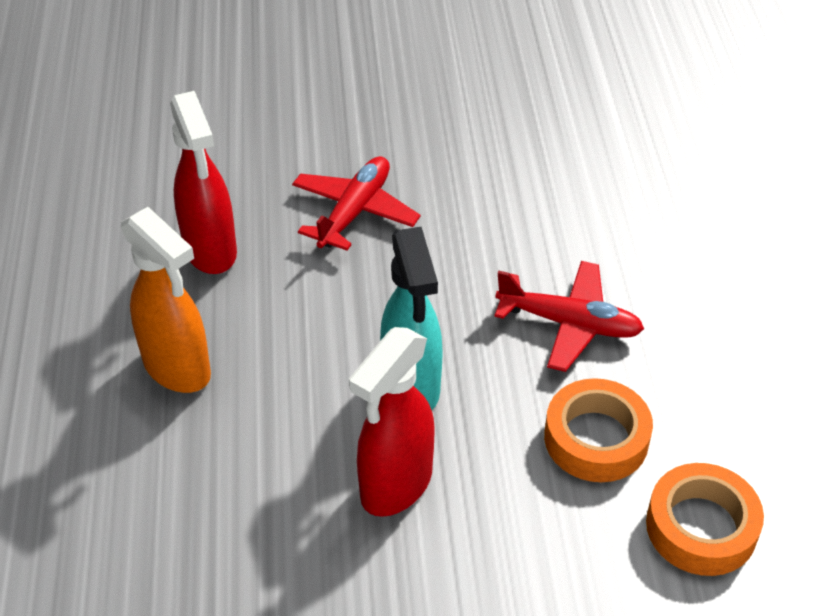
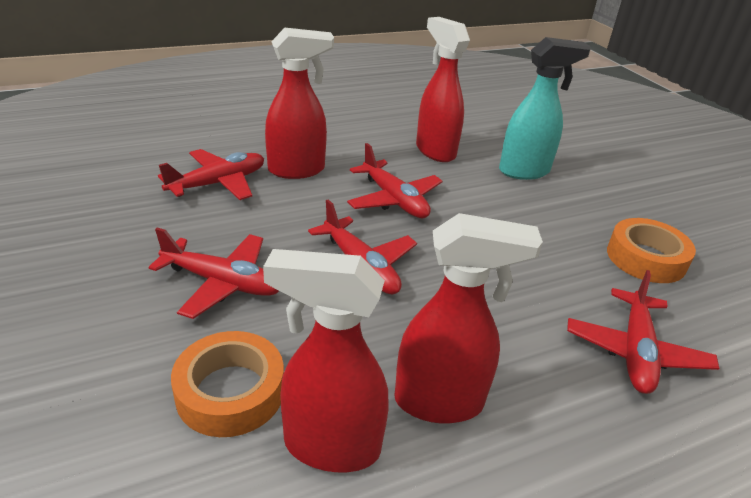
orange spray bottle: 1 -> 0
red plane: 2 -> 5
red spray bottle: 2 -> 4

